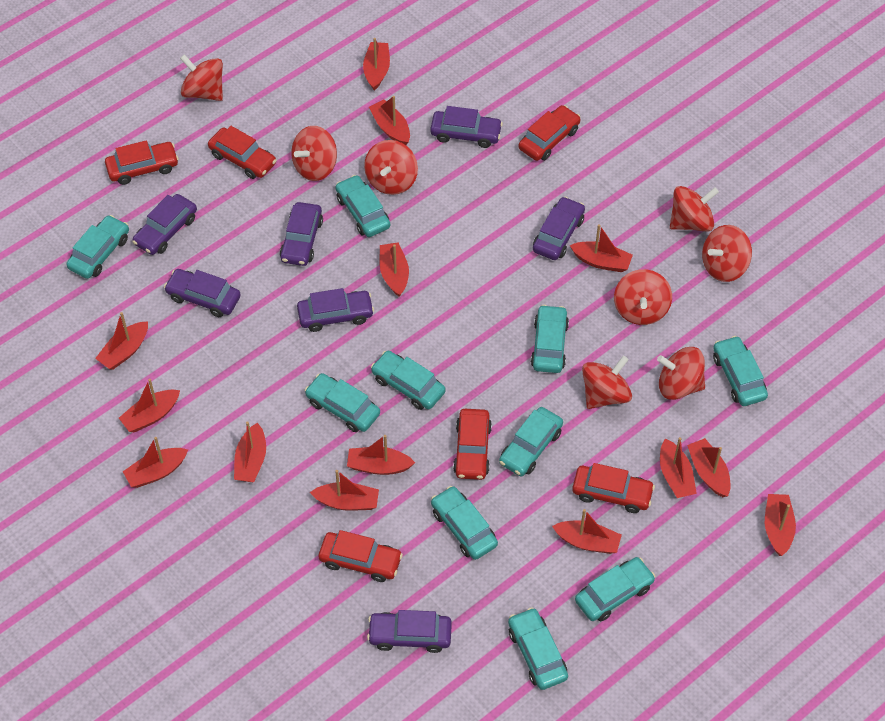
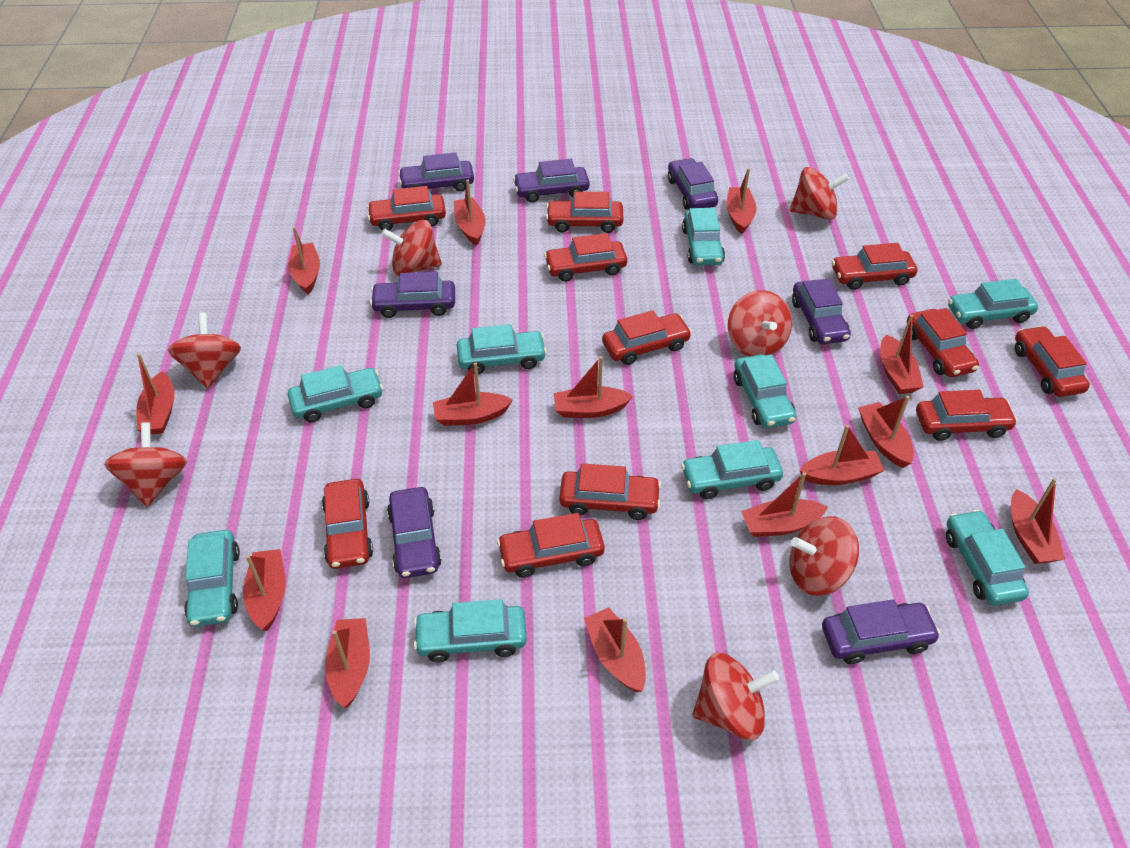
red car: 6 -> 11
red spinning top: 8 -> 7
turquoise car: 10 -> 9

